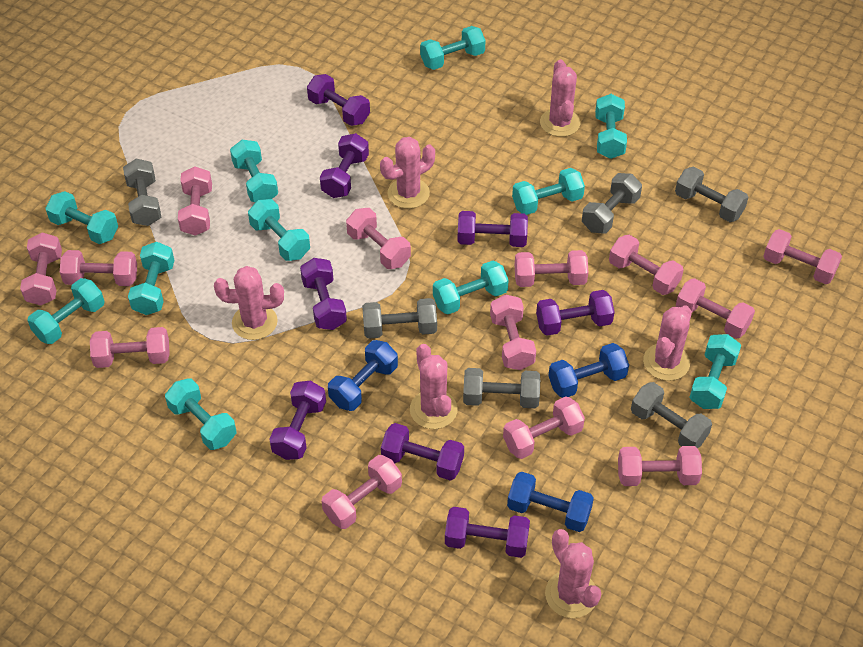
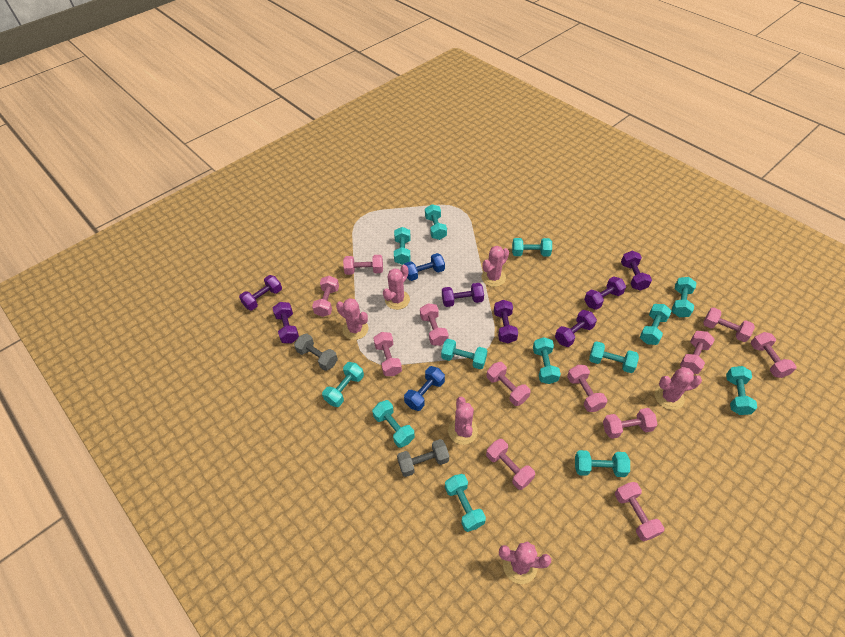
blue dumbbell: 3 -> 2
grey dumbbell: 6 -> 2
pink dumbbell: 13 -> 12
purple dumbbell: 8 -> 7
turquoise dumbbell: 11 -> 13

